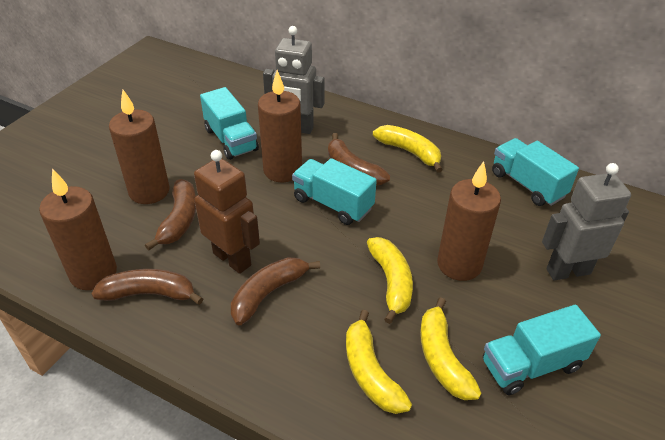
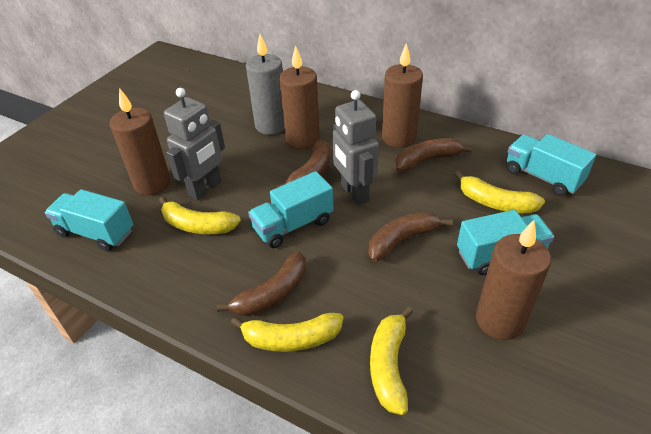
brown robot: 1 -> 0
grey candle: 0 -> 1

